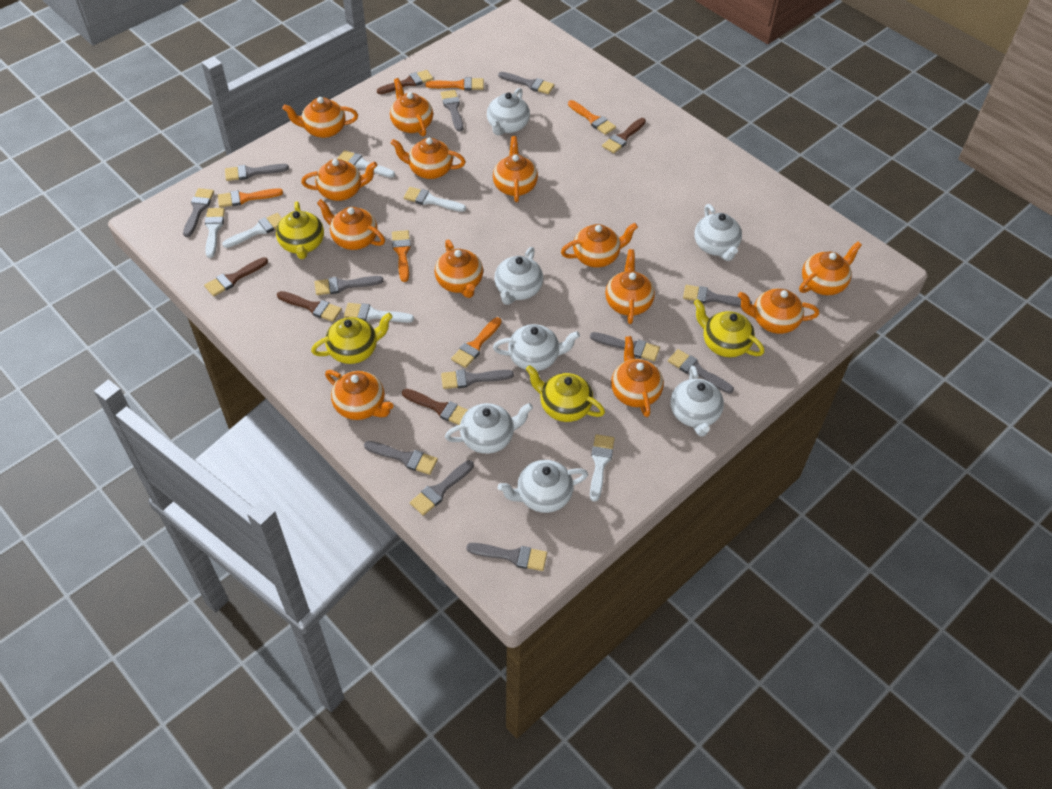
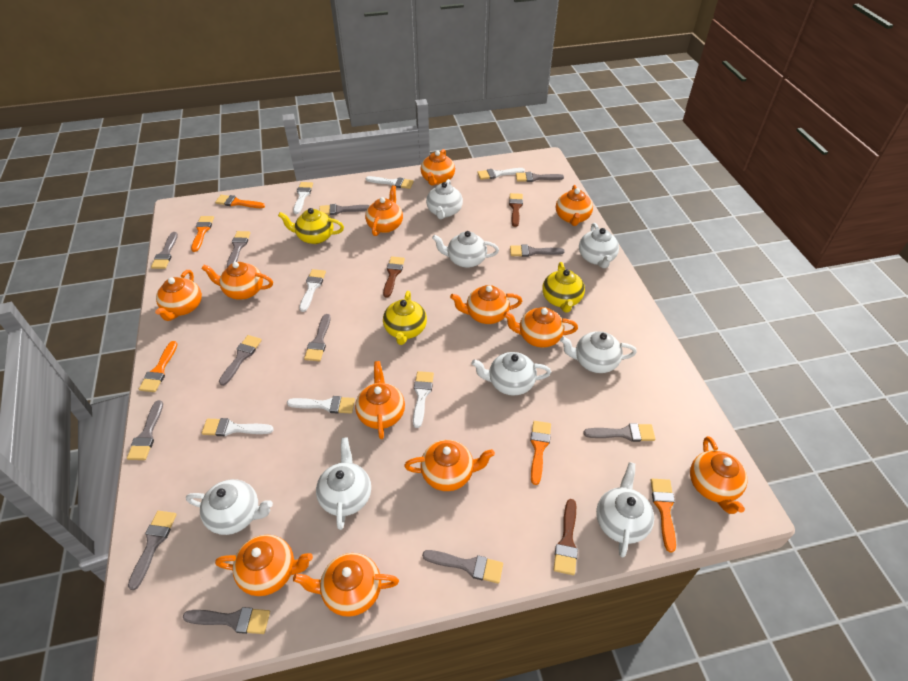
brown brush: 5 -> 3
orange teapot: 13 -> 12
white brush: 6 -> 7
white teapot: 7 -> 8
yellow teapot: 4 -> 3

